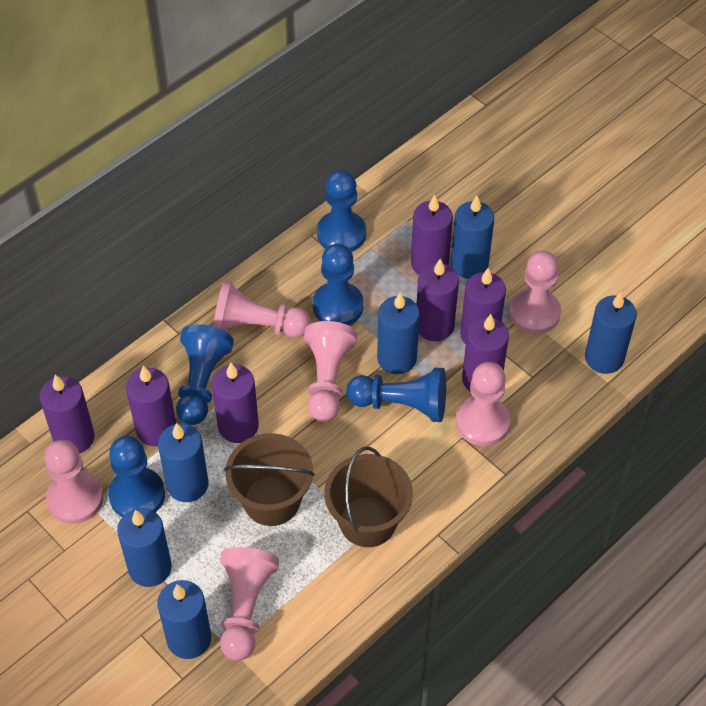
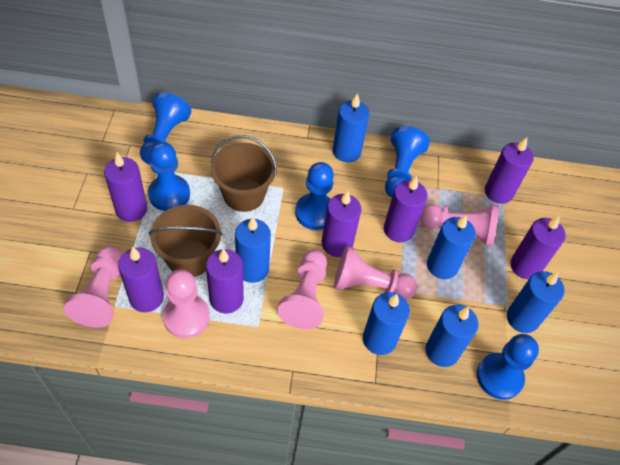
pink pawn: 6 -> 5

